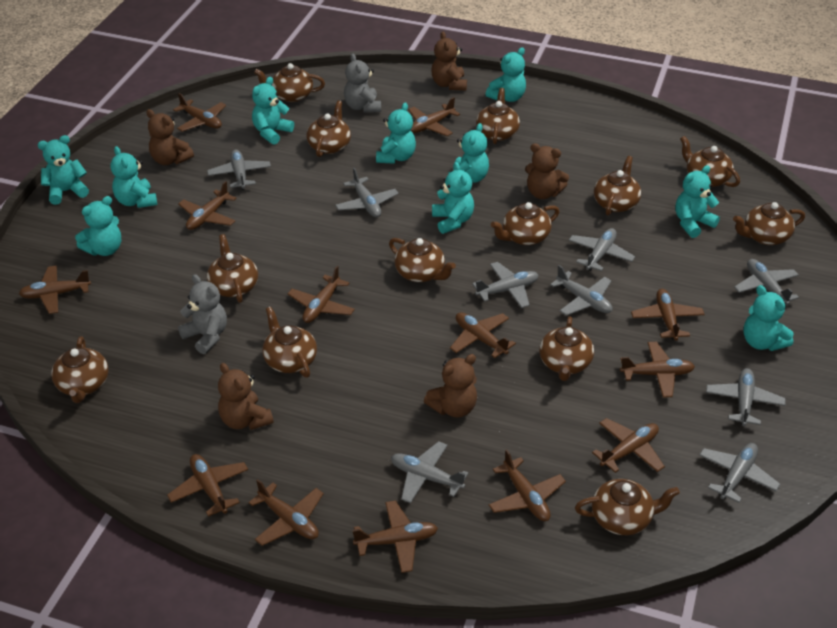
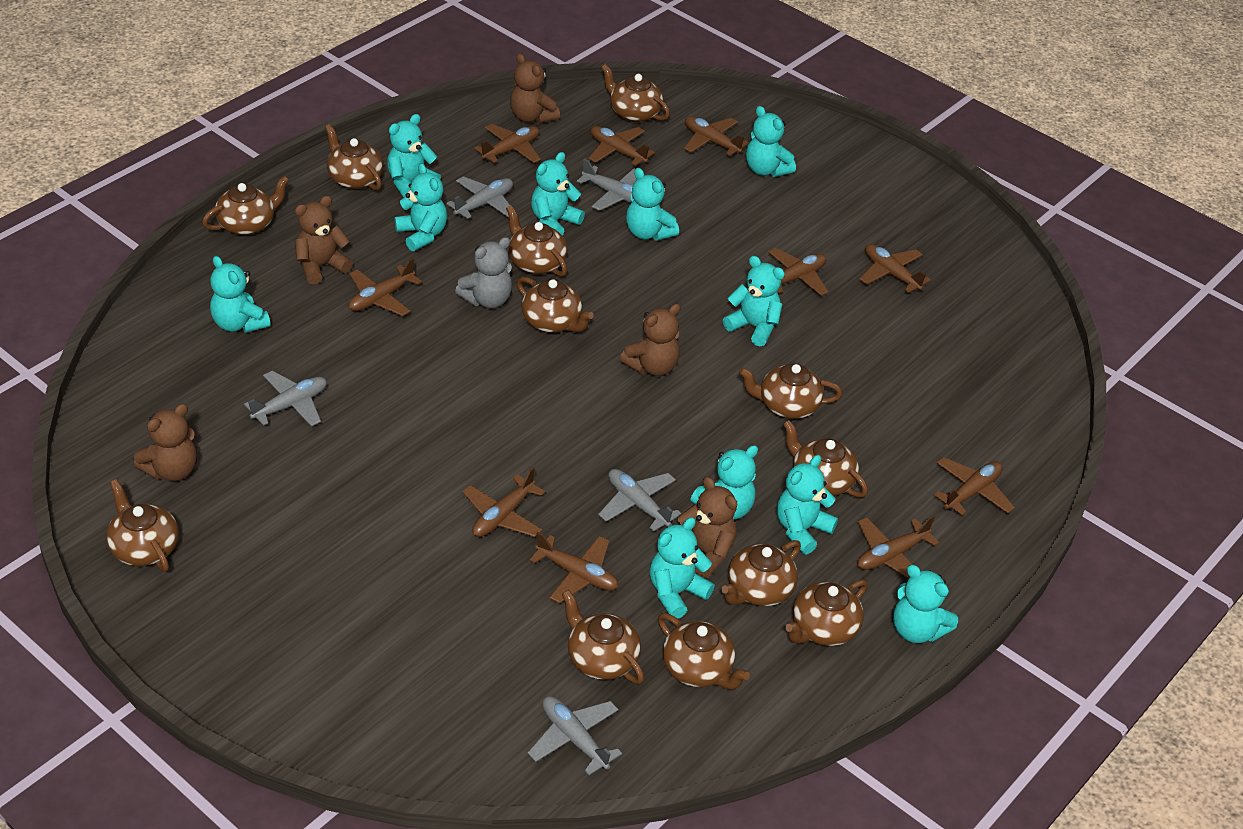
brown plane: 13 -> 10
brown teapot: 13 -> 12
grey plane: 9 -> 5
grey teddy bear: 2 -> 1
turquoise teddy bear: 10 -> 11

